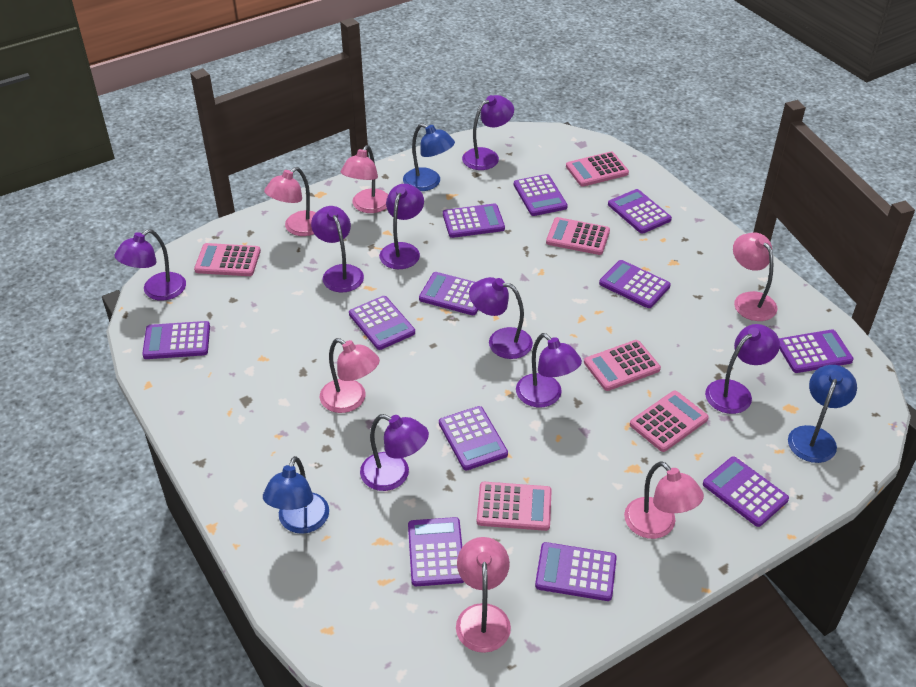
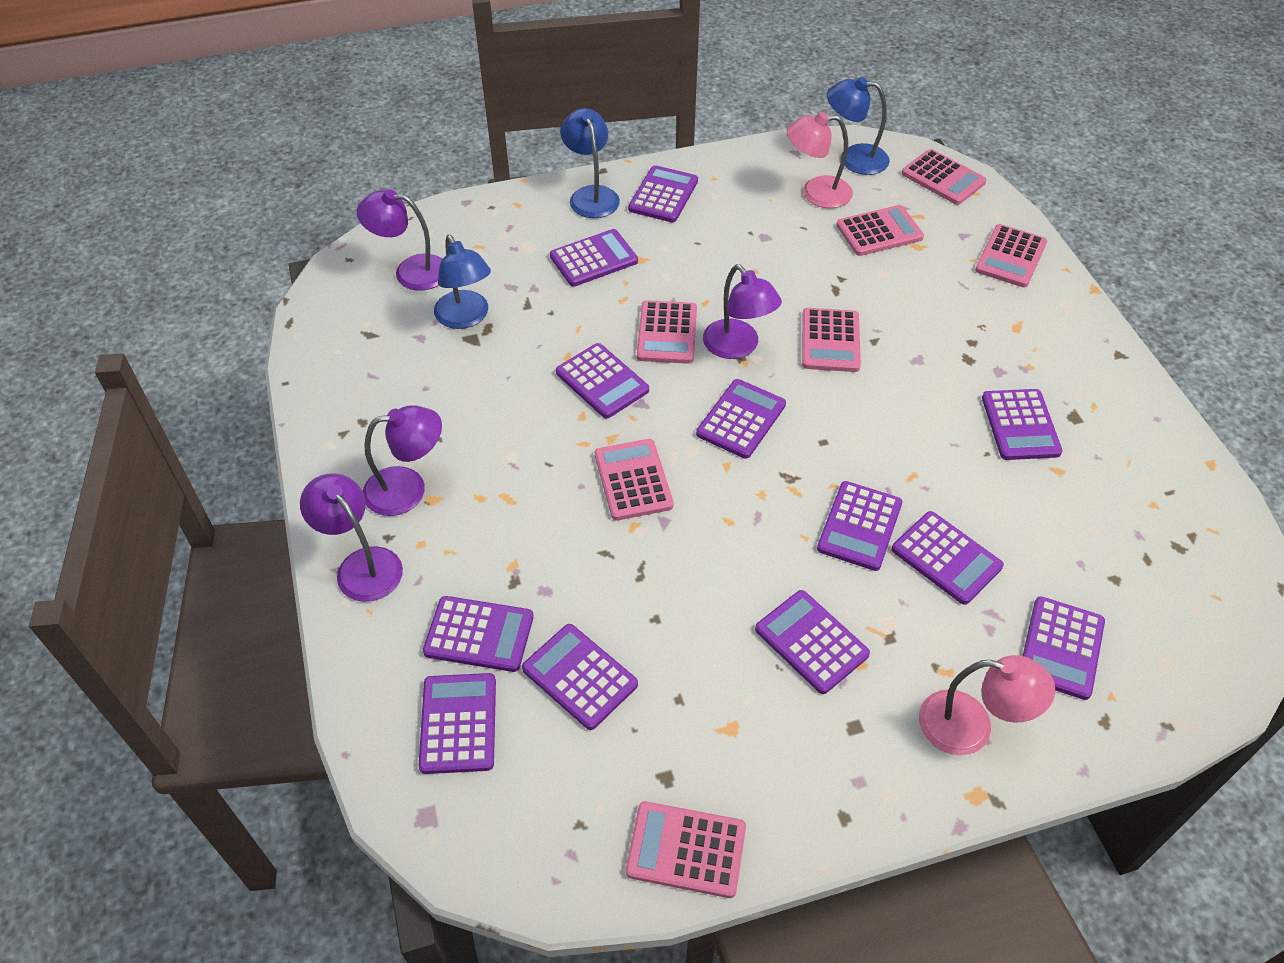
pink calculator: 6 -> 7
pink lamp: 6 -> 2
purple lamp: 8 -> 4

